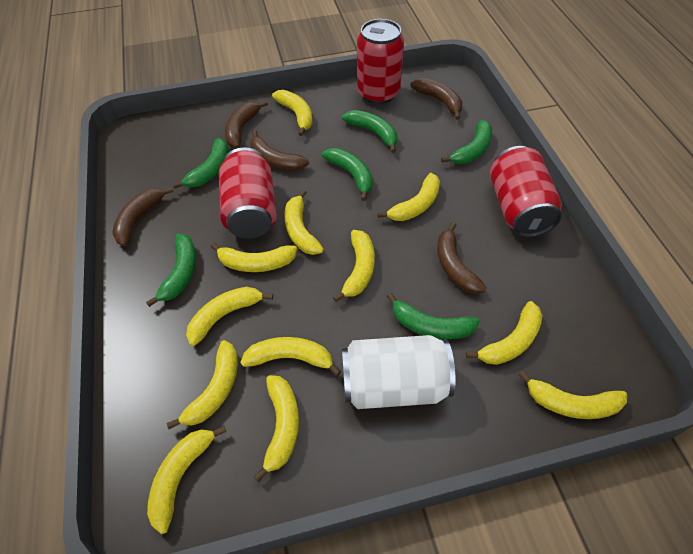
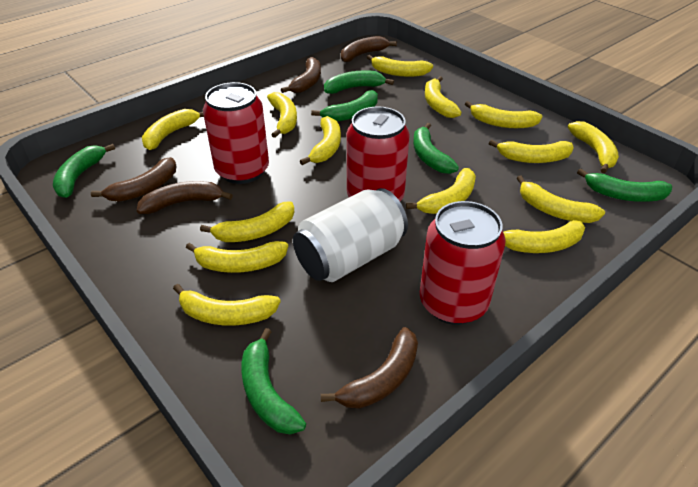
yellow banana: 12 -> 14

